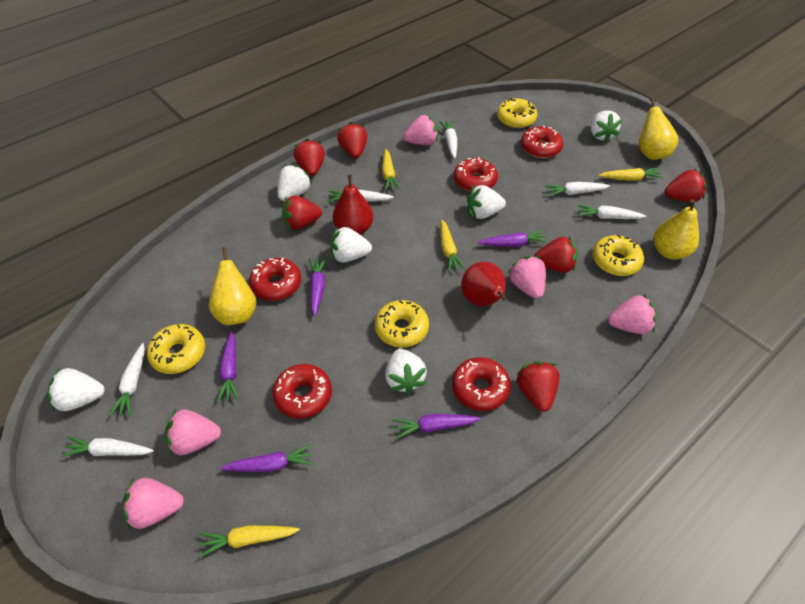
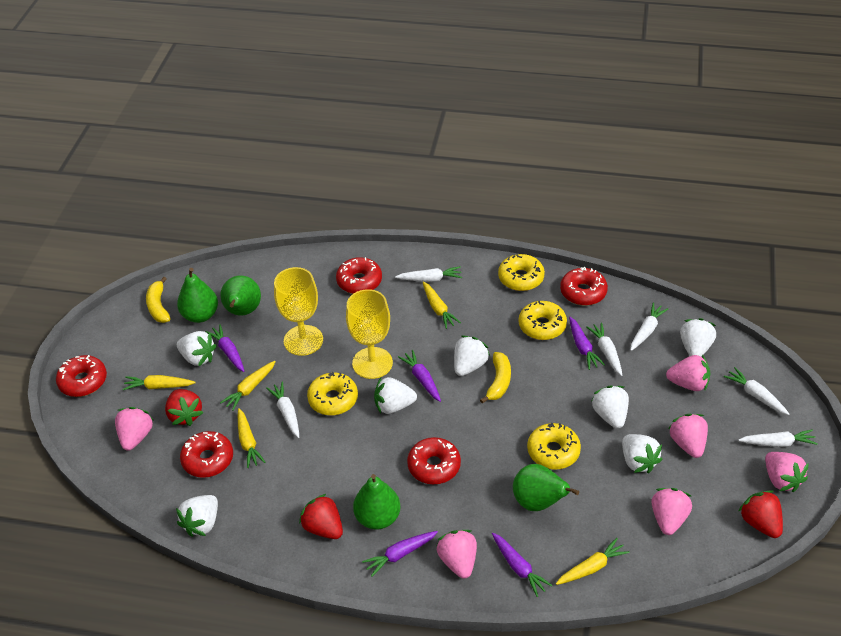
green pear: 0 -> 4
pink strawberry: 5 -> 6
red pear: 2 -> 0
red strawberry: 6 -> 3
white strawberry: 6 -> 7
yellow banana: 0 -> 2
yellow carrot: 4 -> 5
yellow goblet: 0 -> 2
yellow pear: 3 -> 0

